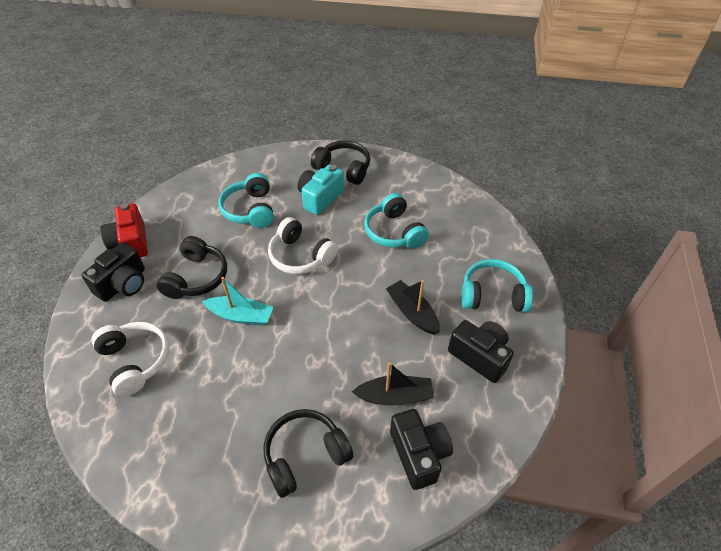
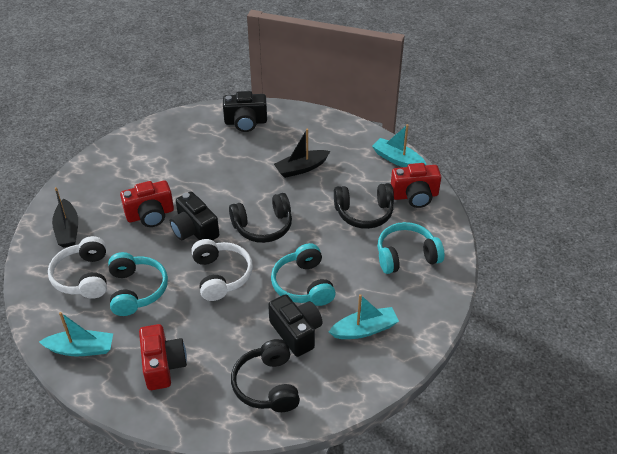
red camera: 1 -> 3
turquoise boat: 1 -> 3
turquoise camera: 1 -> 0

